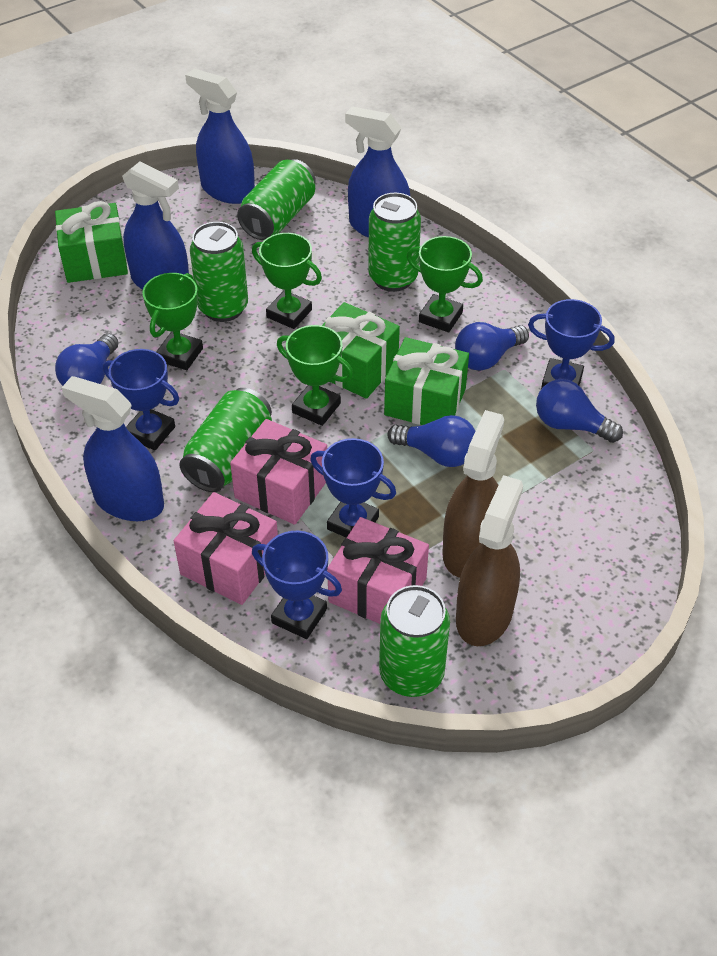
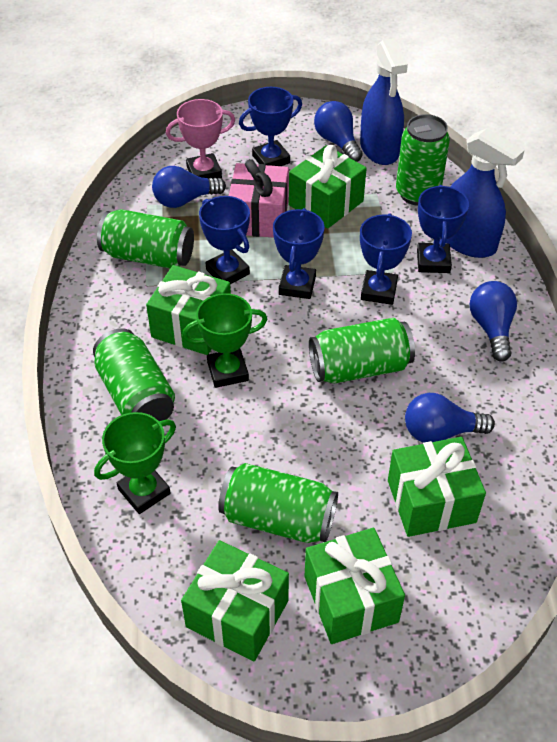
blue spray bottle: 4 -> 2
blue trophy: 4 -> 5
brown spray bottle: 2 -> 0
green gift: 3 -> 5
green trophy: 4 -> 2
pink gift: 3 -> 1
pink trophy: 0 -> 1

